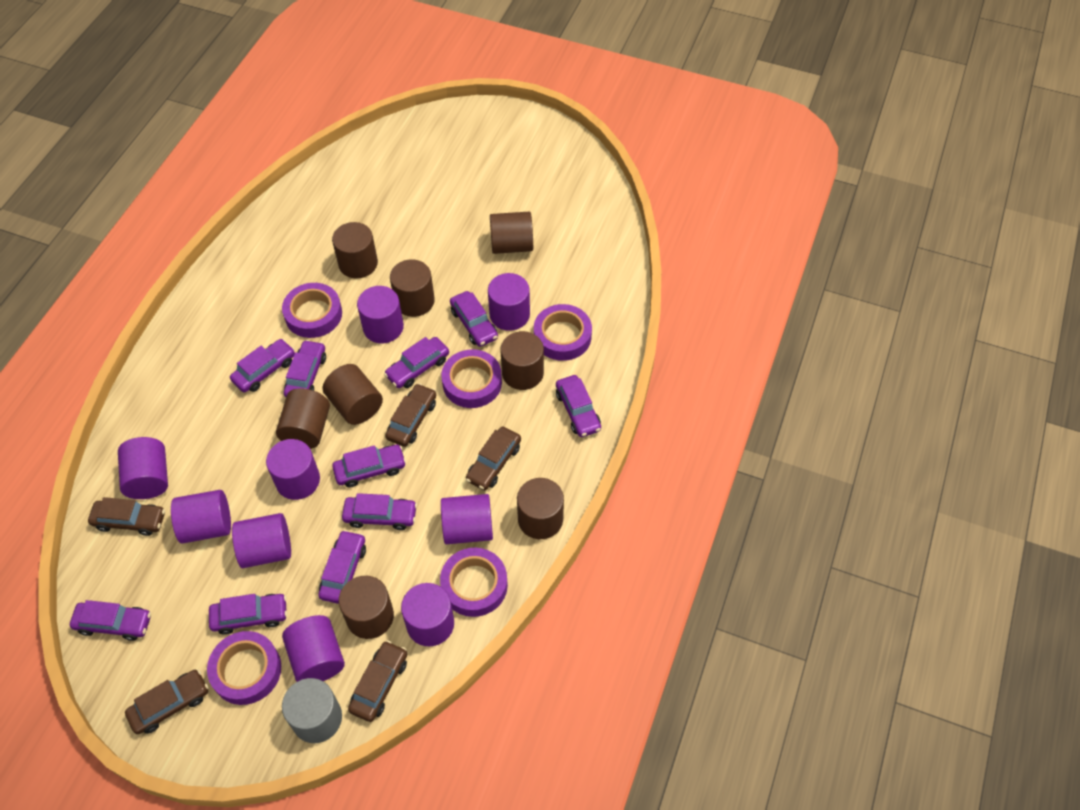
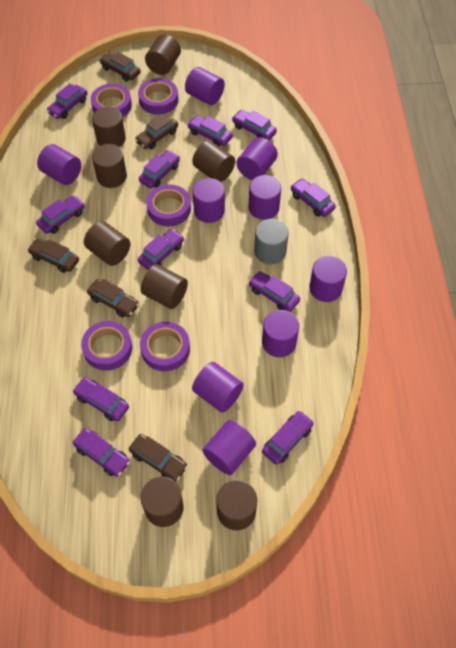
purple car: 10 -> 11

